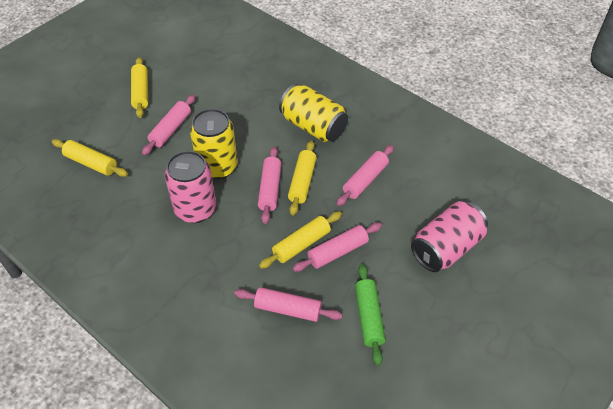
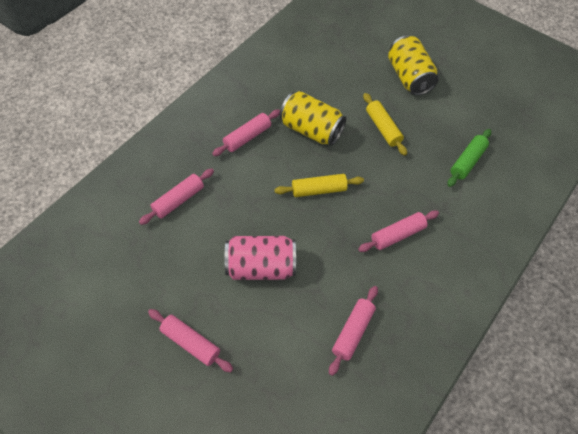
pink can: 2 -> 1
yellow rolling pin: 4 -> 2

